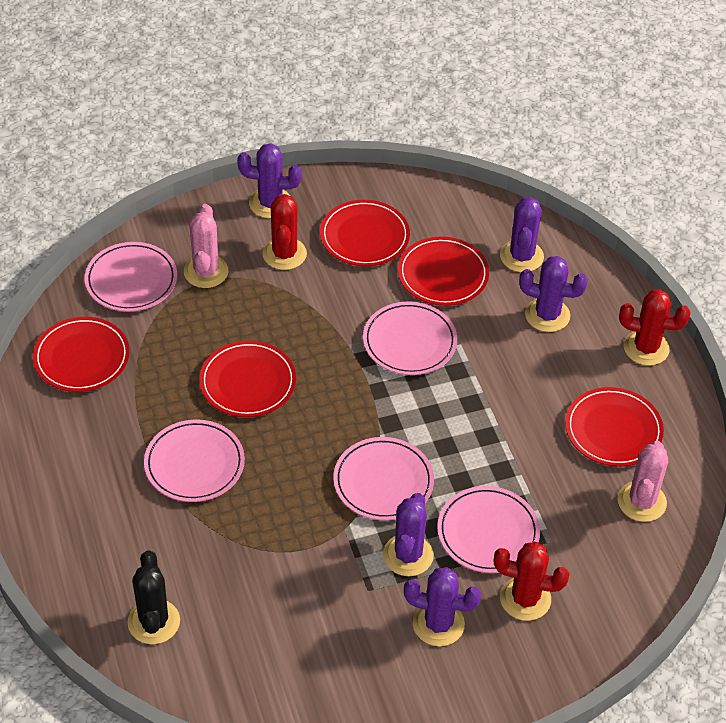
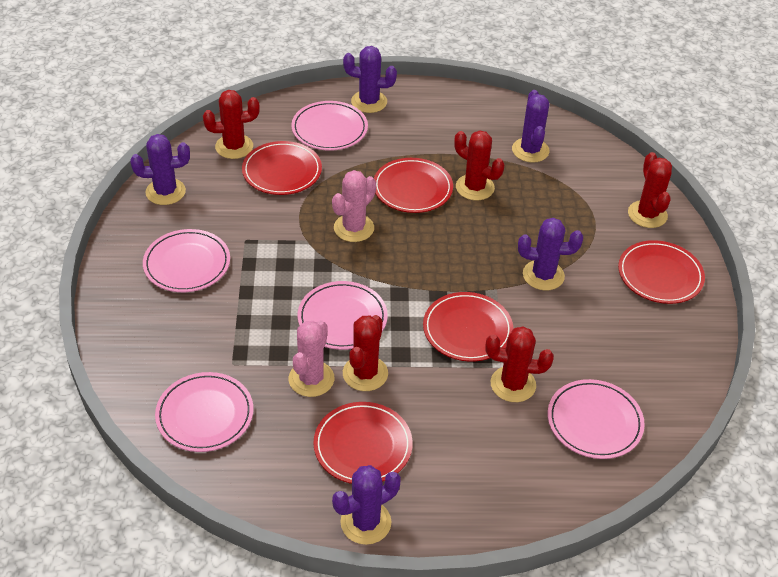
black cactus: 1 -> 0
red cactus: 3 -> 5

